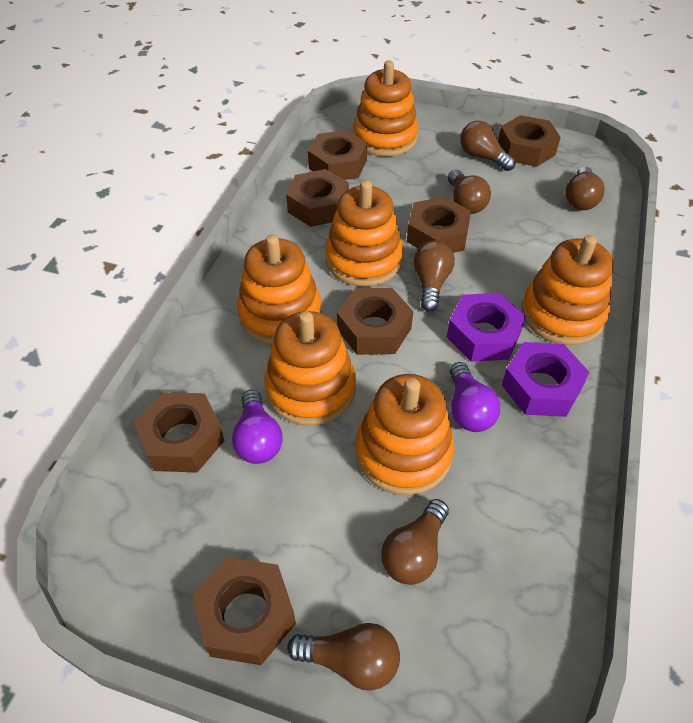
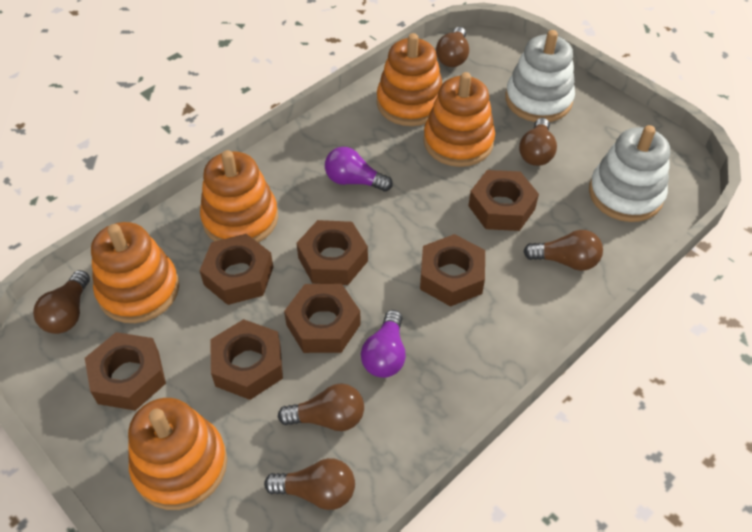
orange stacking toy: 6 -> 5
purple nut: 2 -> 0
white stacking toy: 0 -> 2

